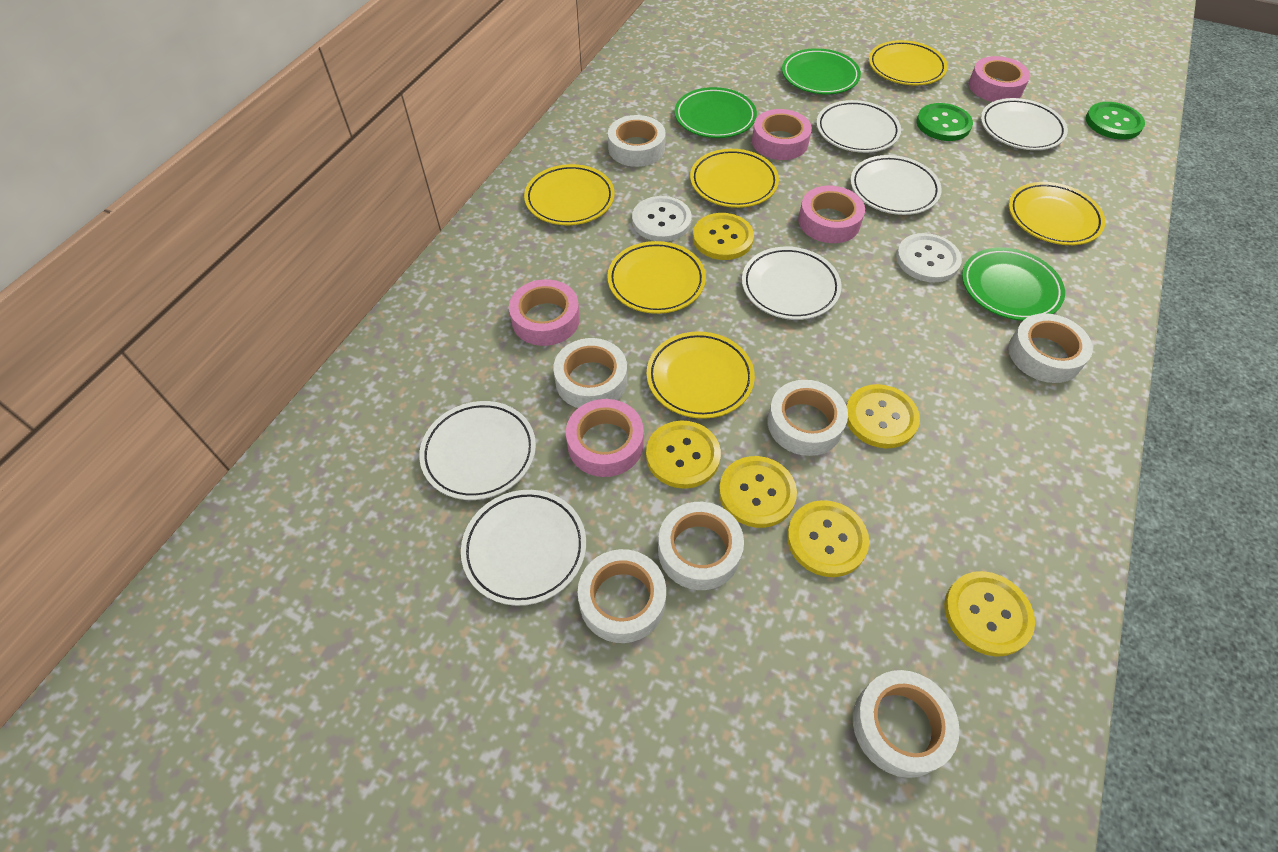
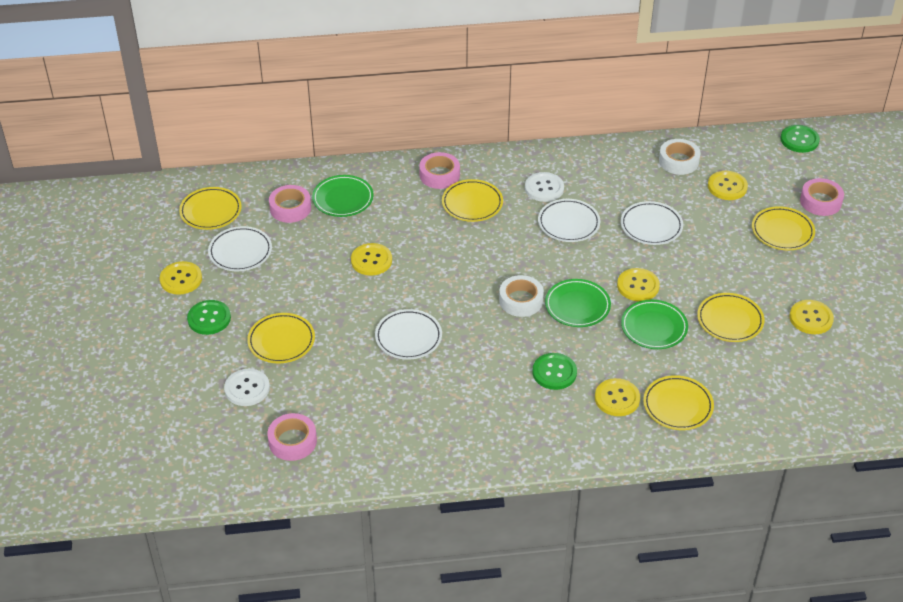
green button: 2 -> 3
pink tape: 5 -> 4
white plate: 6 -> 4
white tape: 7 -> 2

